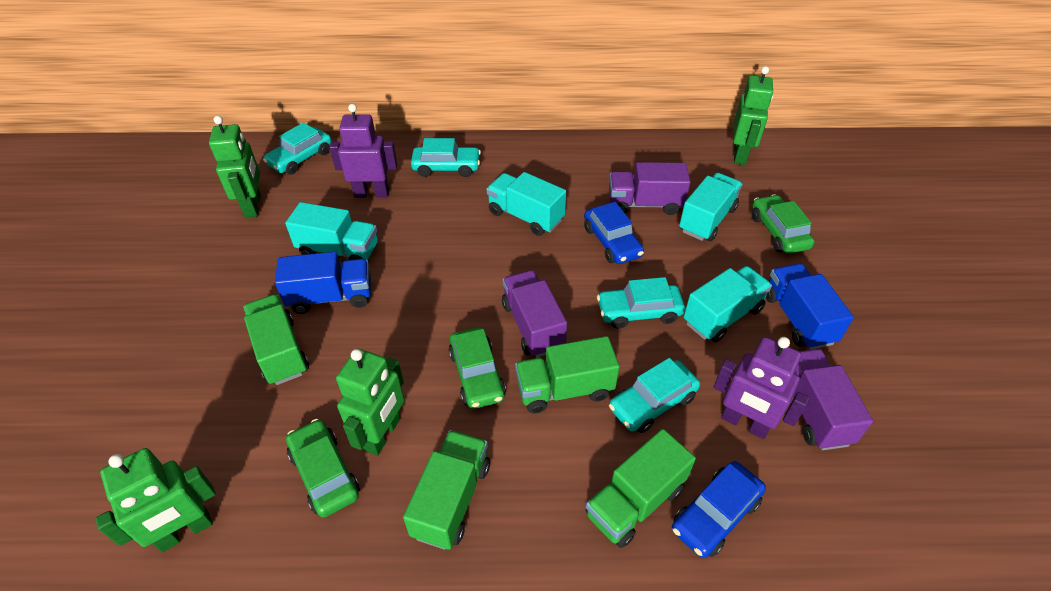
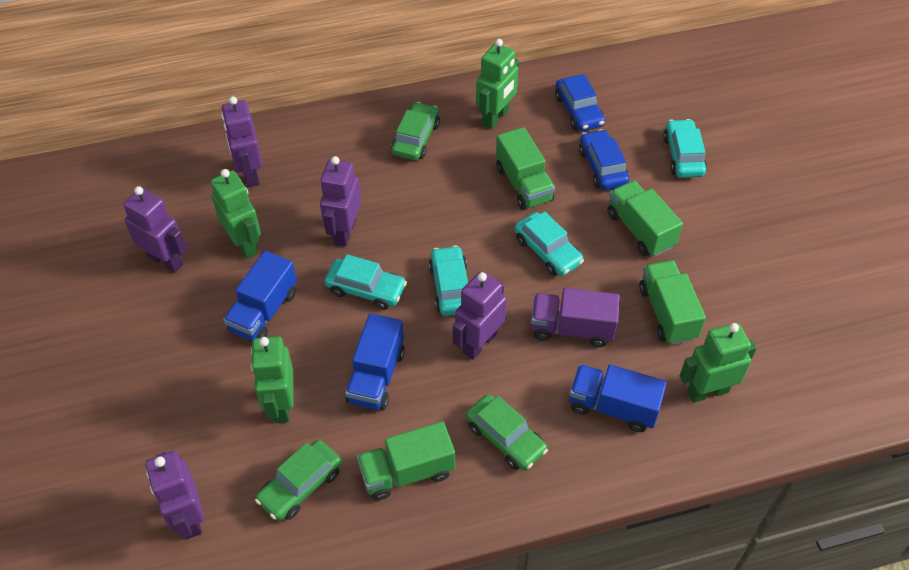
blue truck: 2 -> 3
purple robot: 2 -> 5
purple truck: 3 -> 1
turquoise truck: 4 -> 0

